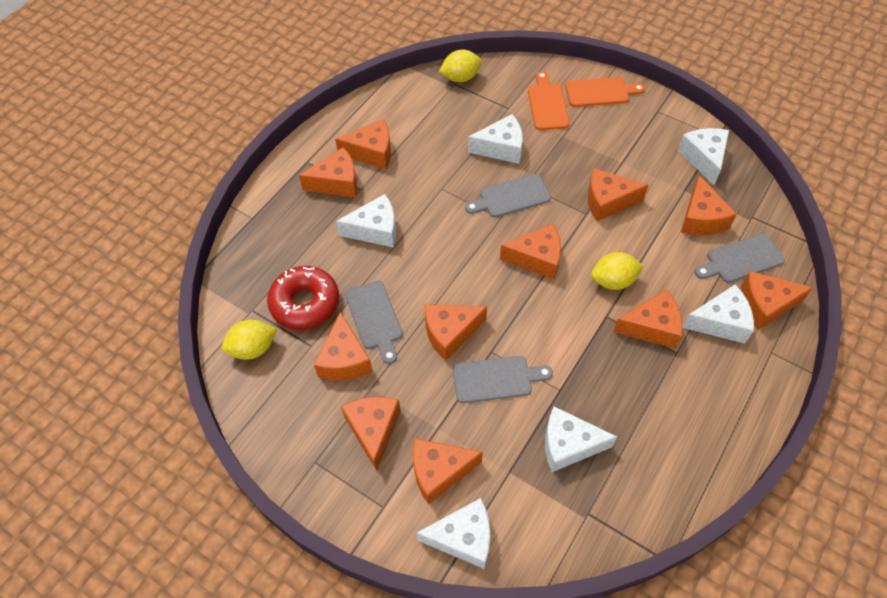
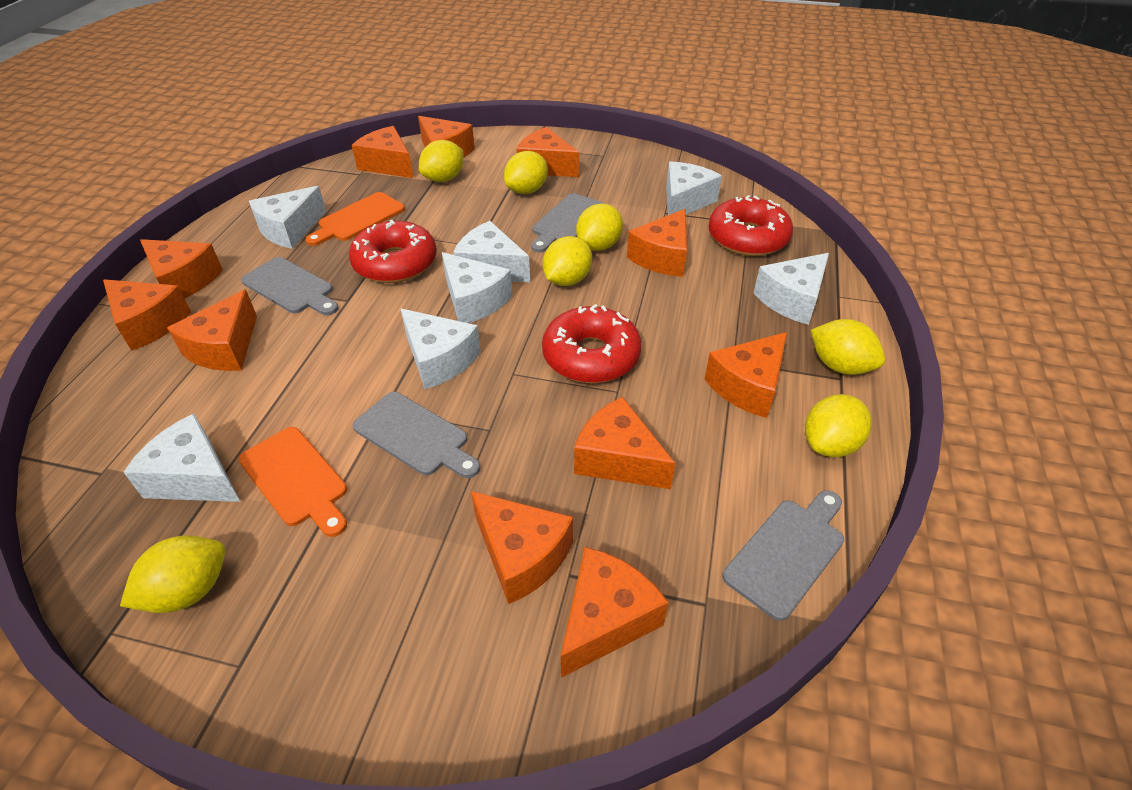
red donut: 1 -> 3
white cheese: 6 -> 7
yellow lemon: 3 -> 7

